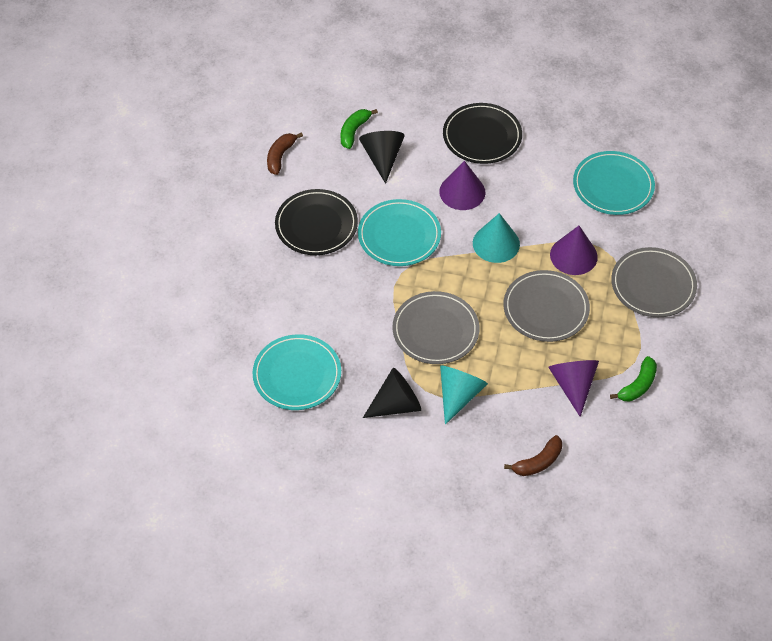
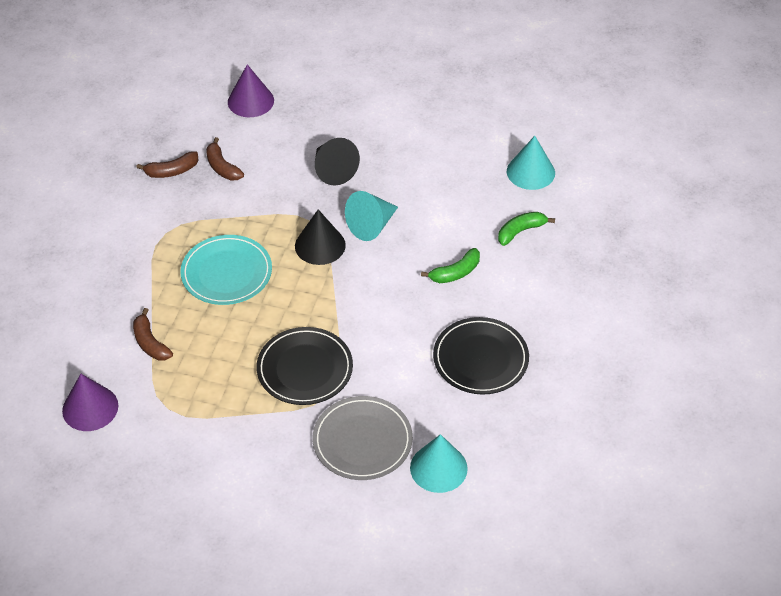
brown banana: 2 -> 3
grey plate: 3 -> 1
purple cone: 3 -> 2
turquoise cone: 2 -> 3
turquoise plate: 3 -> 1

